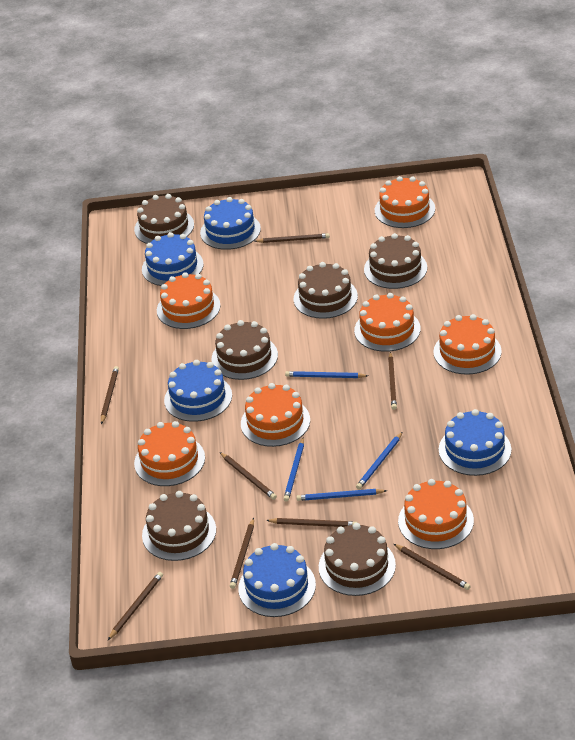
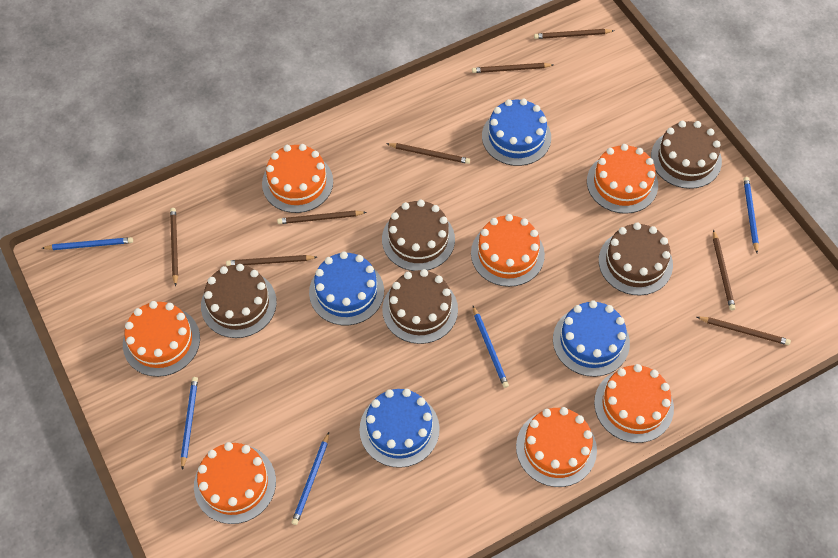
blue cake: 5 -> 4
blue pencil: 4 -> 5
brown cake: 6 -> 5

